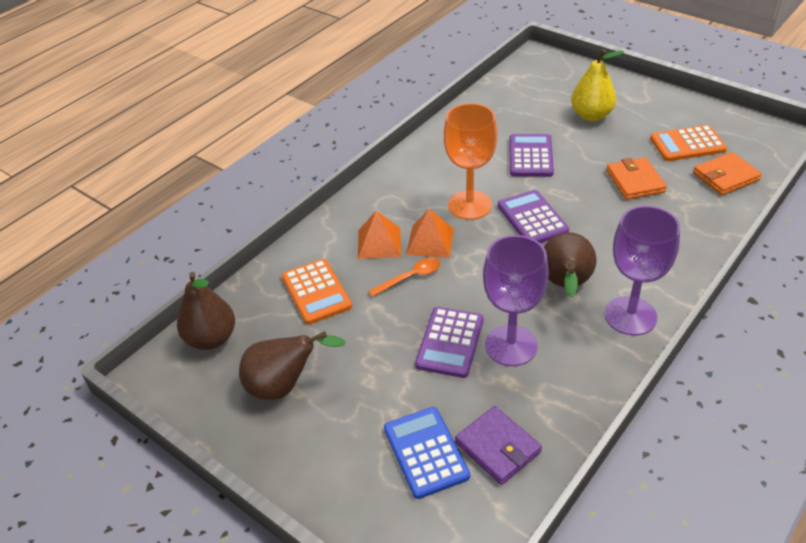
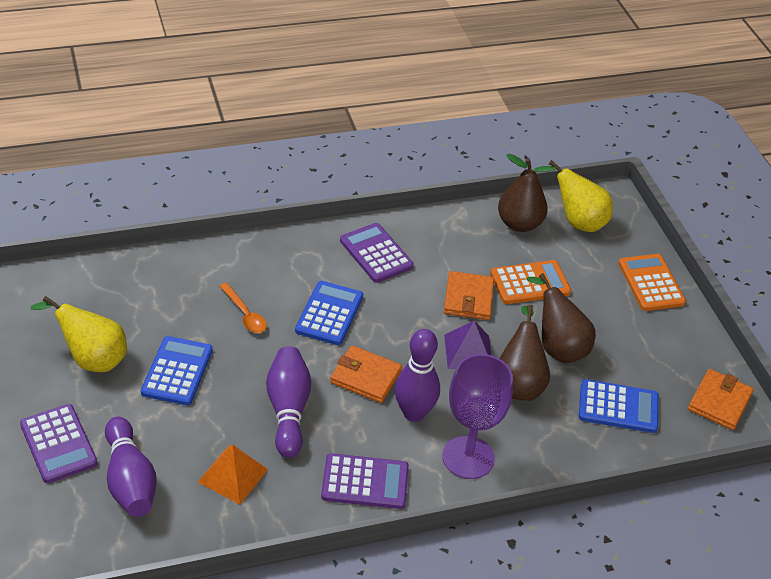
blue calculator: 1 -> 3
orange goblet: 1 -> 0
orange pyramid: 2 -> 1
orange wallet: 2 -> 3
purple bowling pin: 0 -> 3
purple goblet: 2 -> 1
purple pyramid: 0 -> 1
purple wallet: 1 -> 0
yellow pear: 1 -> 2

